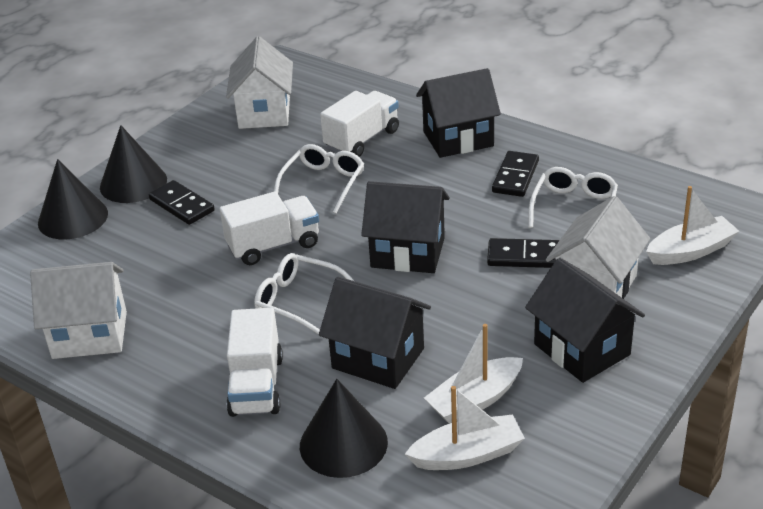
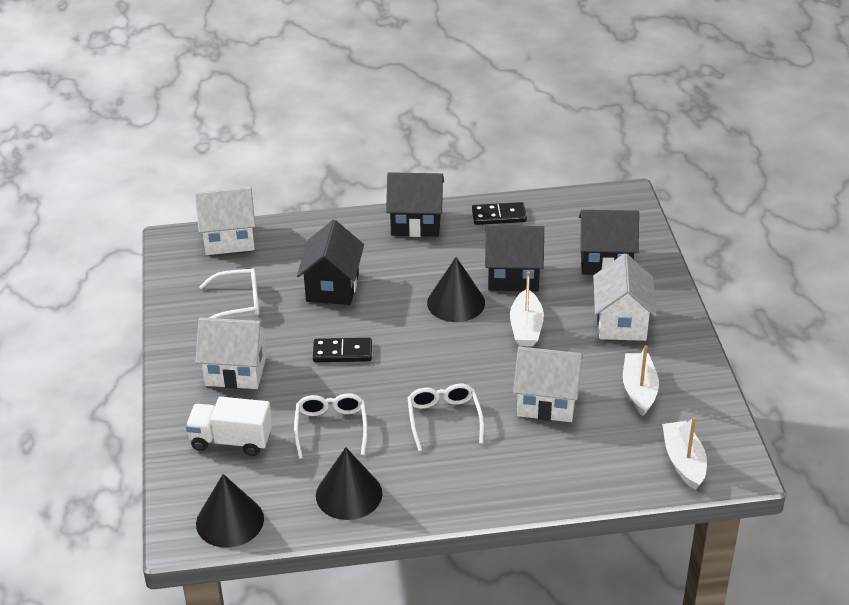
black domino: 3 -> 2
white house: 3 -> 4
white truck: 3 -> 1

